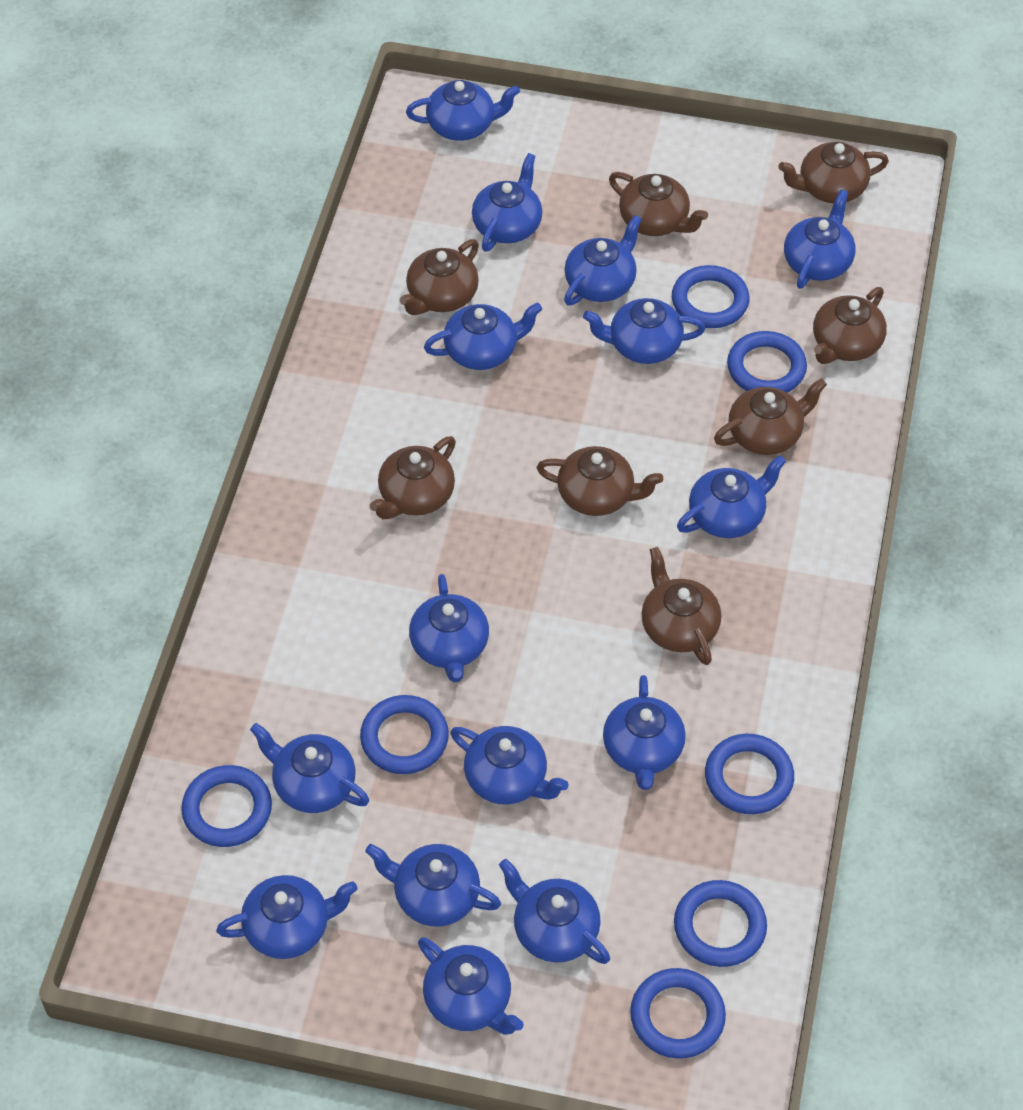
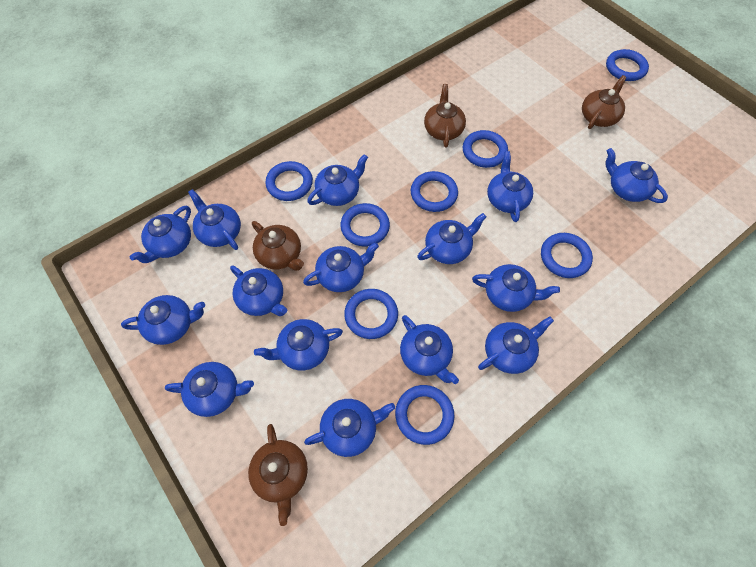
blue ring: 7 -> 8
brown teapot: 8 -> 4

